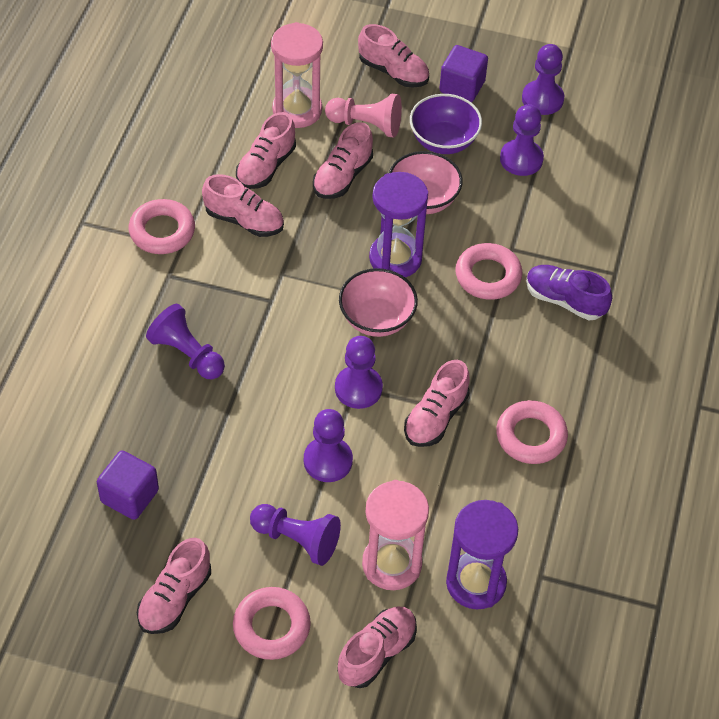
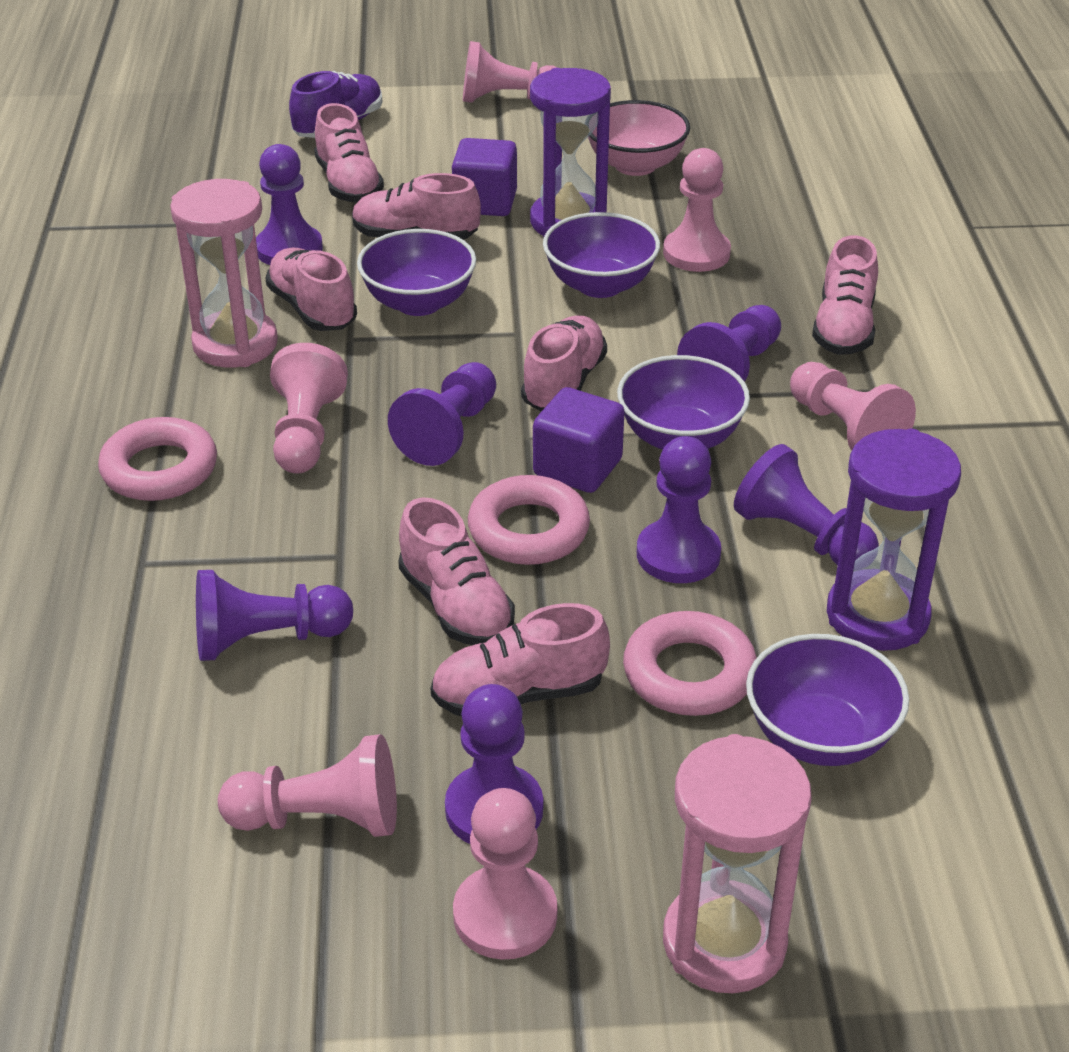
pink bowl: 2 -> 1
pink pawn: 1 -> 6
pink ring: 4 -> 3
purple bowl: 1 -> 4
purple pawn: 6 -> 7

